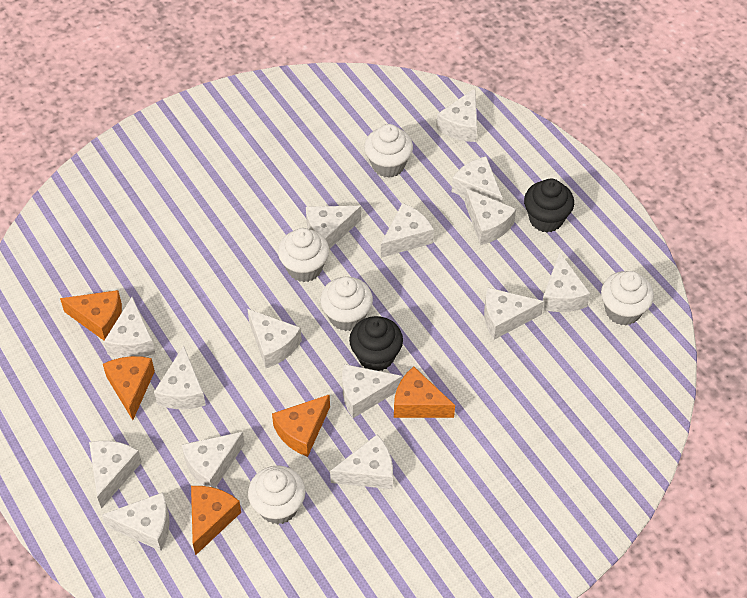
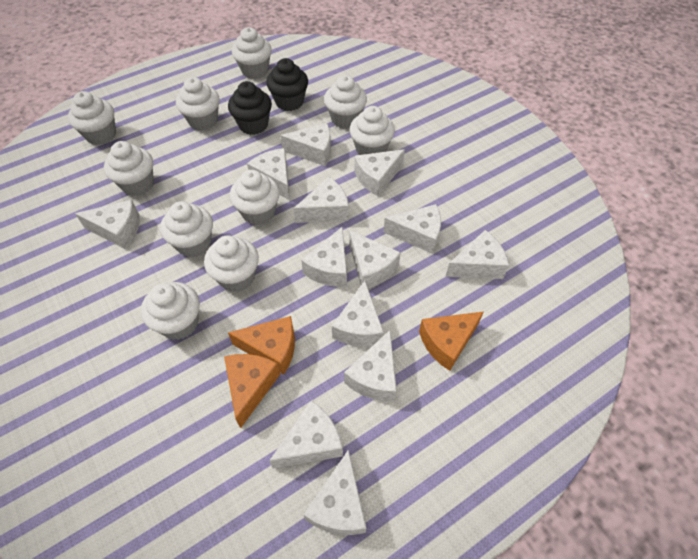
orange cheese: 5 -> 3
white cheese: 15 -> 13
white cupcake: 5 -> 10

